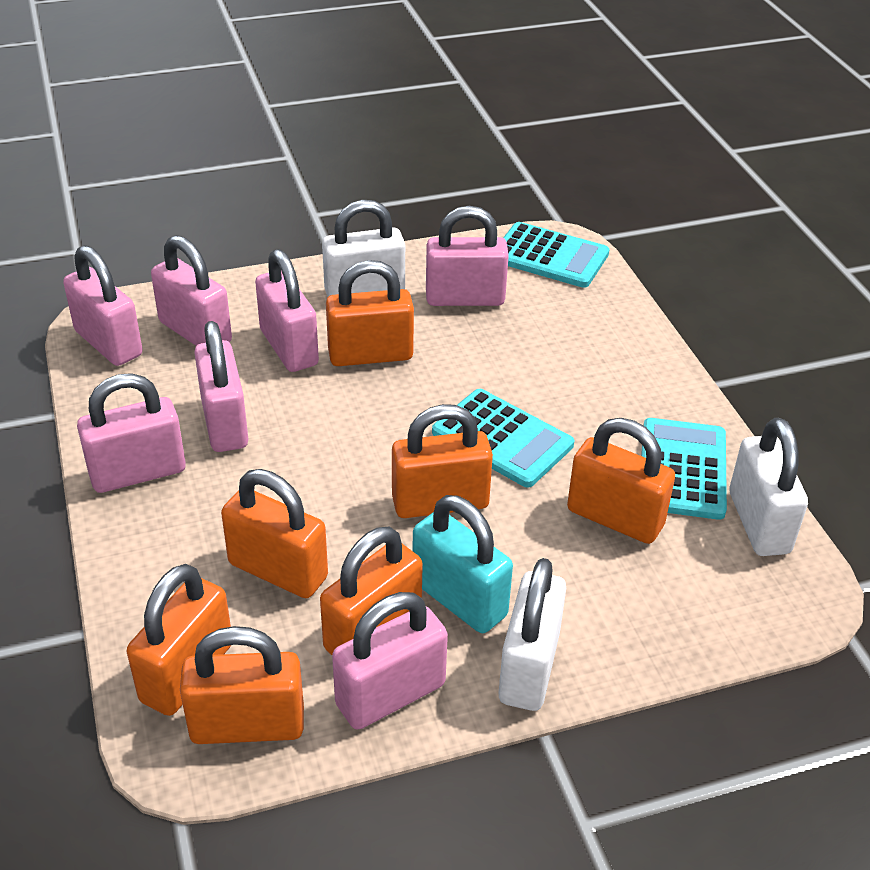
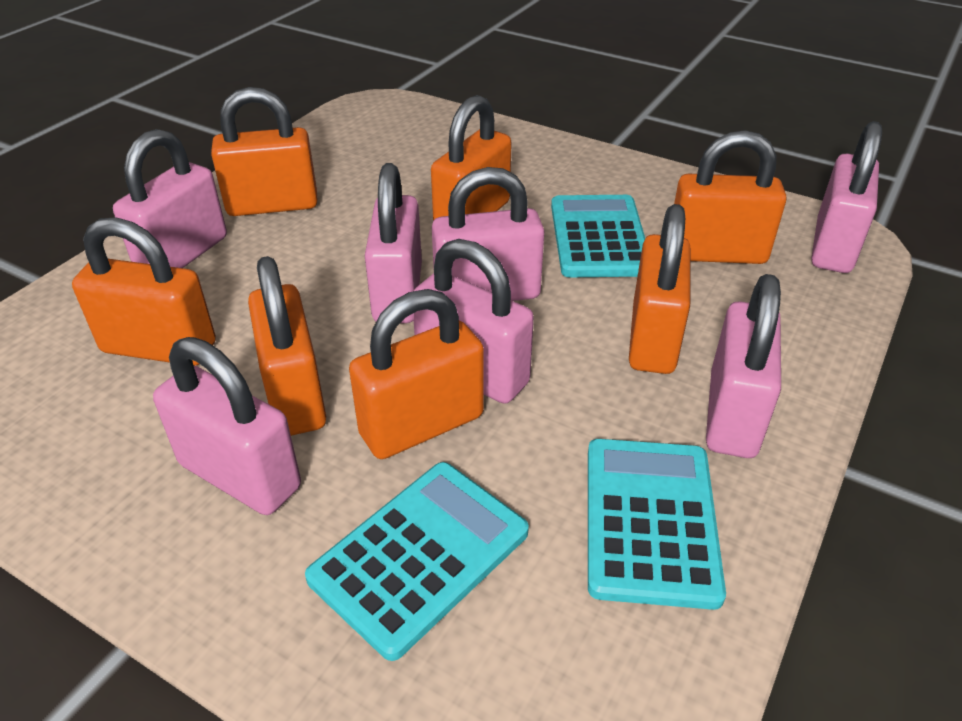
turquoise padlock: 1 -> 0
white padlock: 3 -> 0

